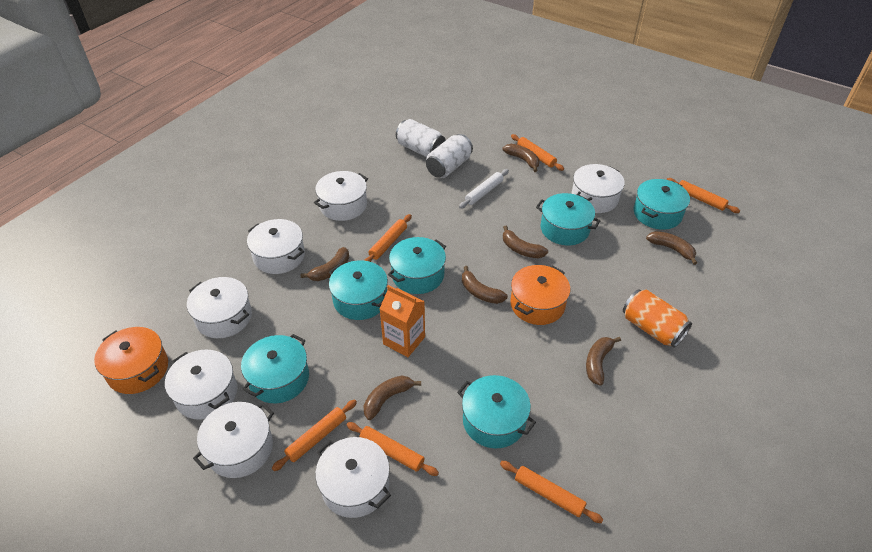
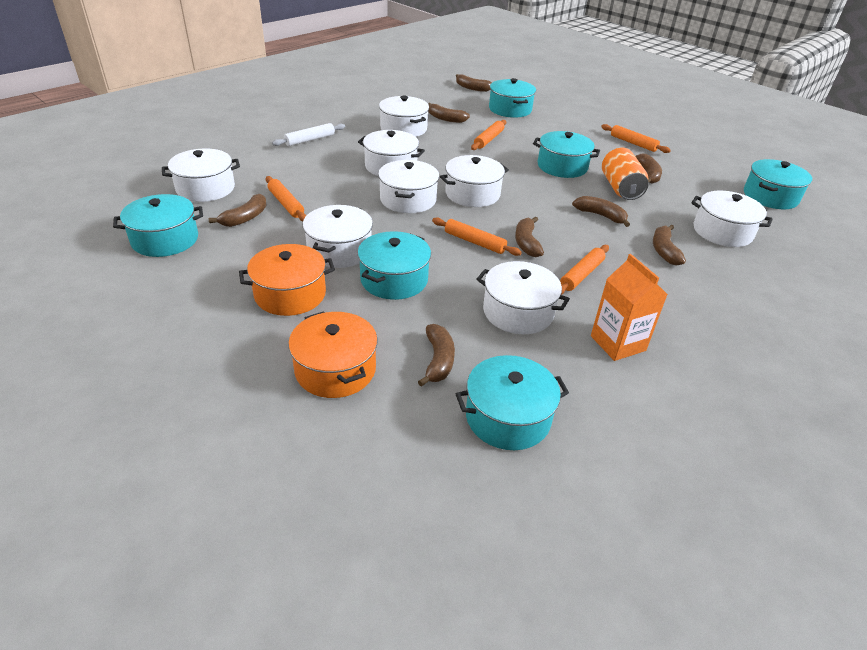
brown banana: 7 -> 8
orange rolling pin: 6 -> 5
white can: 2 -> 0
white pot: 7 -> 8

